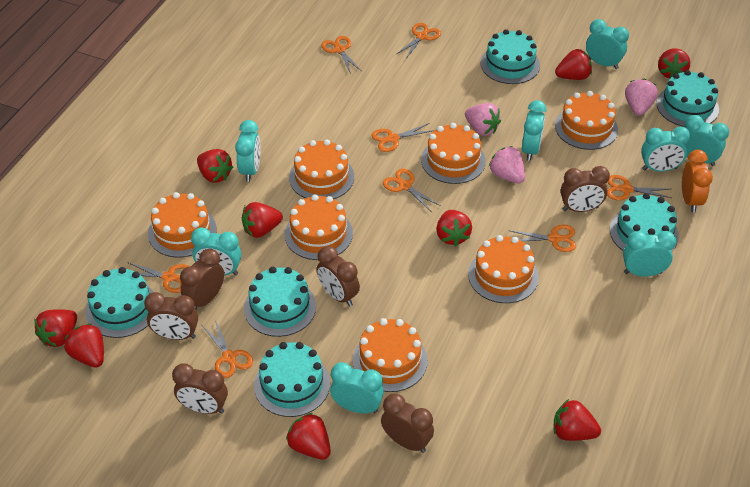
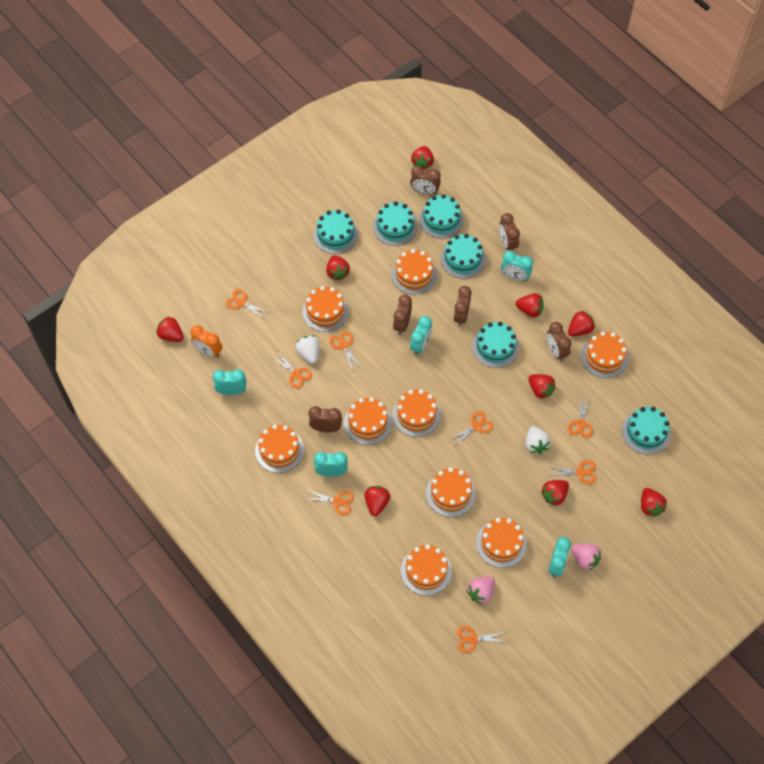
orange cake: 7 -> 9
pink strawberry: 3 -> 2
turquoise clock: 8 -> 5
white strawberry: 0 -> 2

